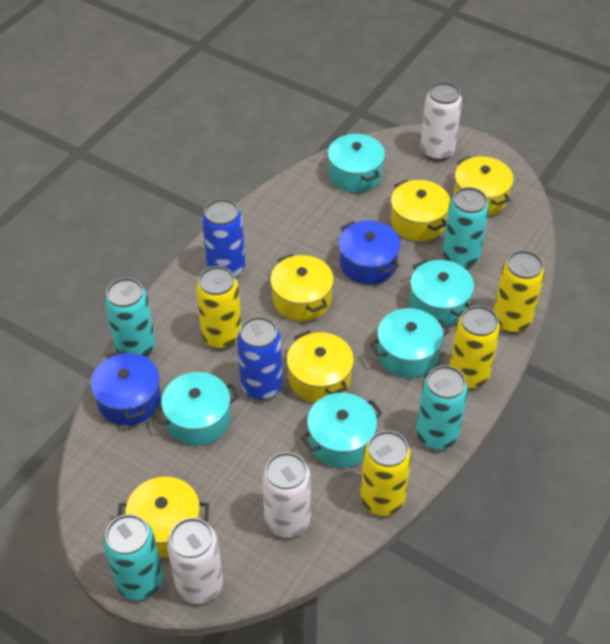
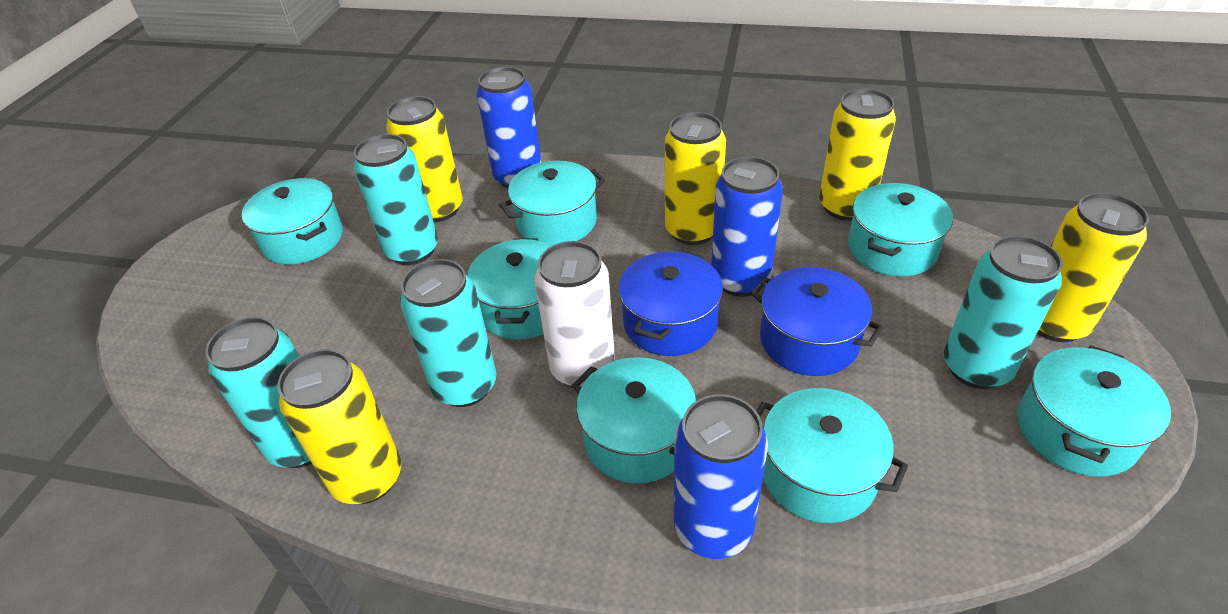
blue can: 2 -> 3
turquoise pot: 5 -> 7
white can: 3 -> 1
yellow can: 4 -> 5
yellow pot: 5 -> 0

